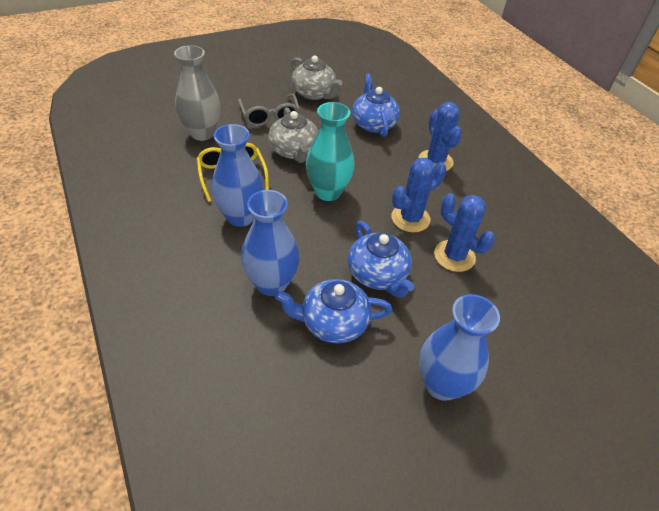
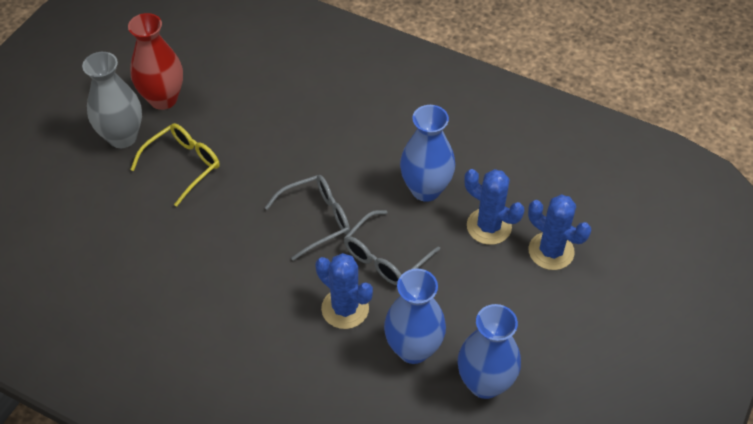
blue teapot: 3 -> 0
grey glasses: 1 -> 2
grey teapot: 2 -> 0
red vase: 0 -> 1
turquoise vase: 1 -> 0

